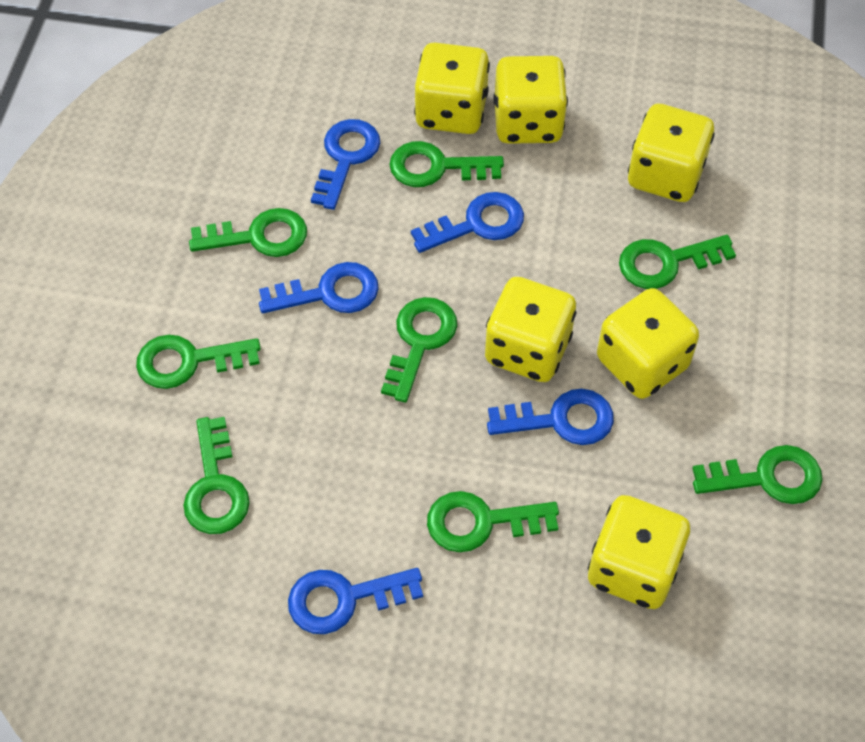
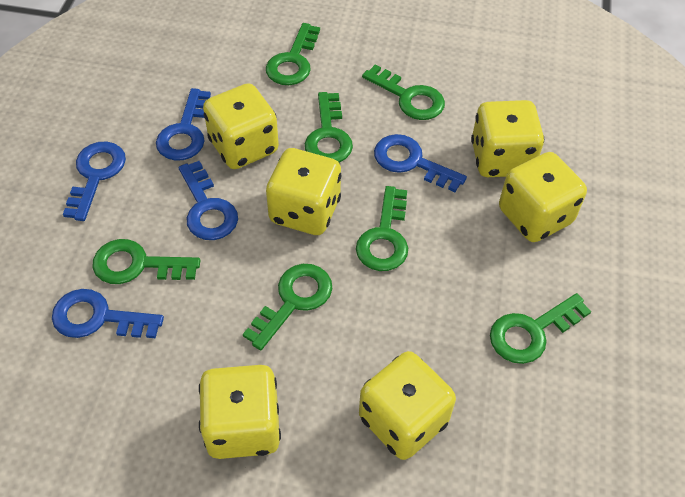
green key: 8 -> 7

